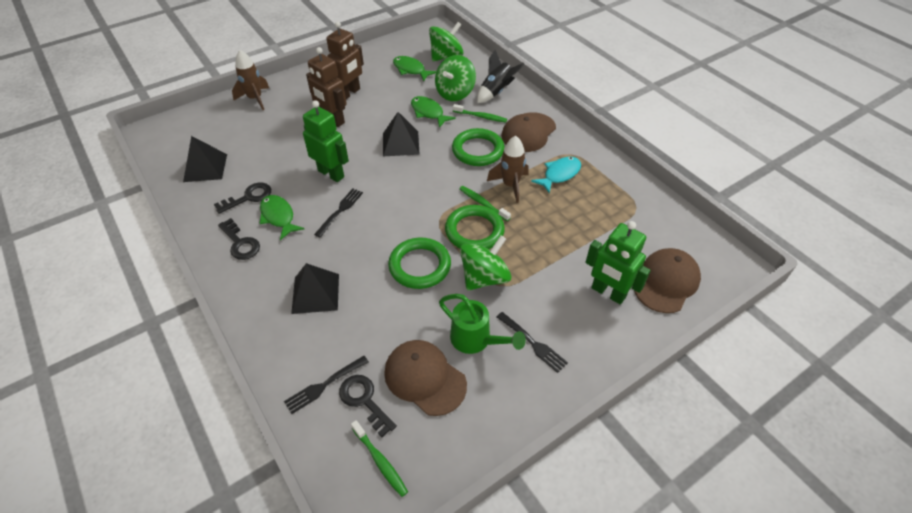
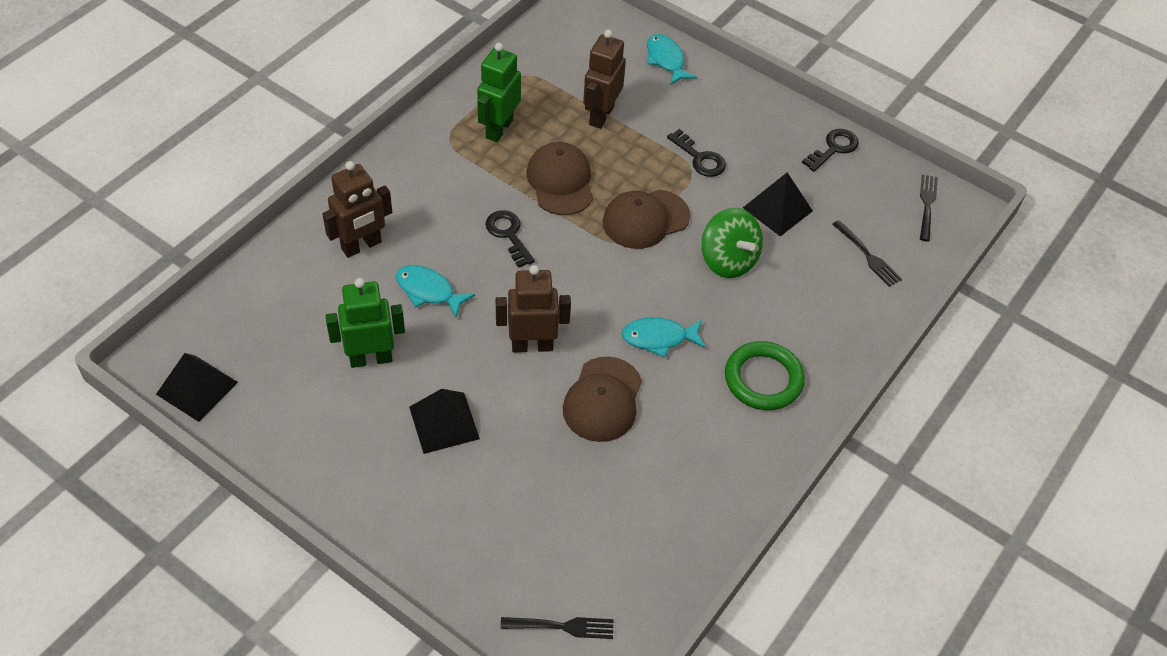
black rocket: 1 -> 0
brown robot: 2 -> 3
brown rocket: 2 -> 0
green fish: 3 -> 0
green ring: 3 -> 1
green spinning top: 3 -> 1
green toothbrush: 3 -> 0
green watering can: 1 -> 0
turquoise fish: 1 -> 3

